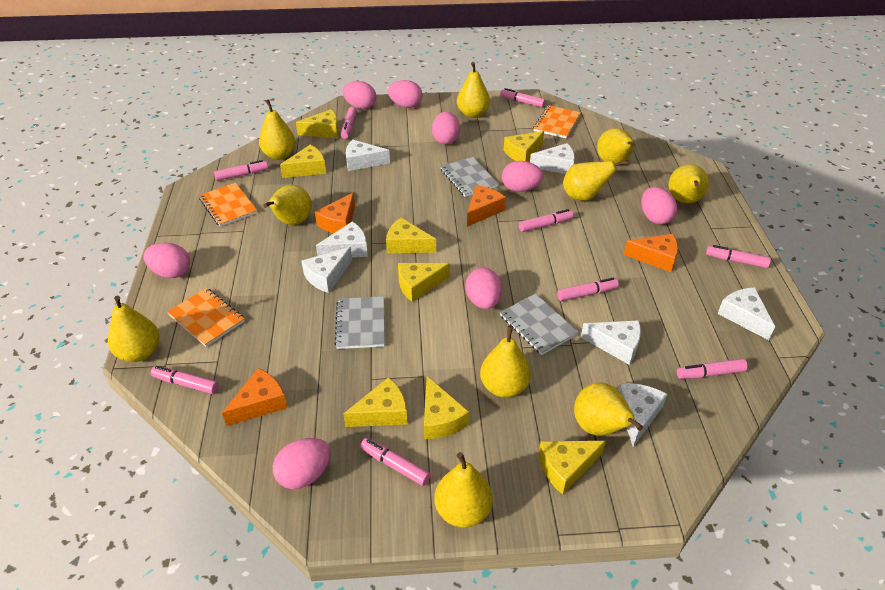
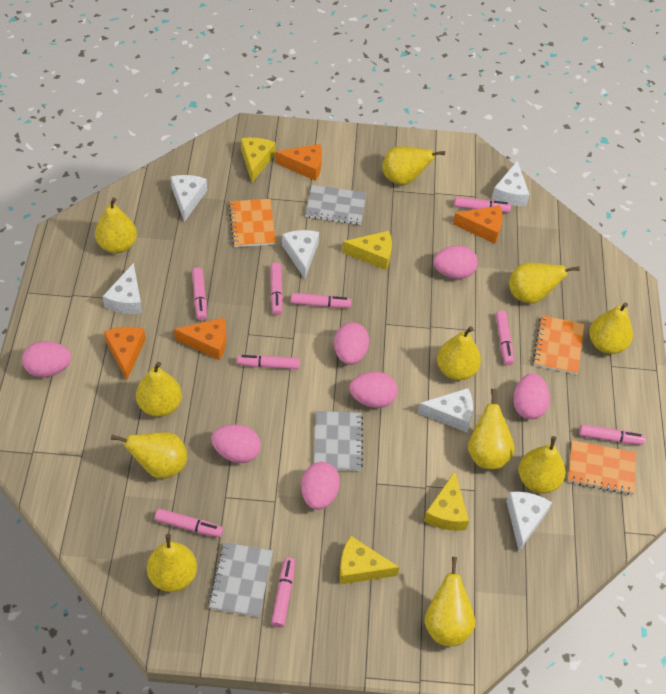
pink egg: 8 -> 7
white cheese: 7 -> 6
yellow cheese: 8 -> 4
yellow pear: 10 -> 11

